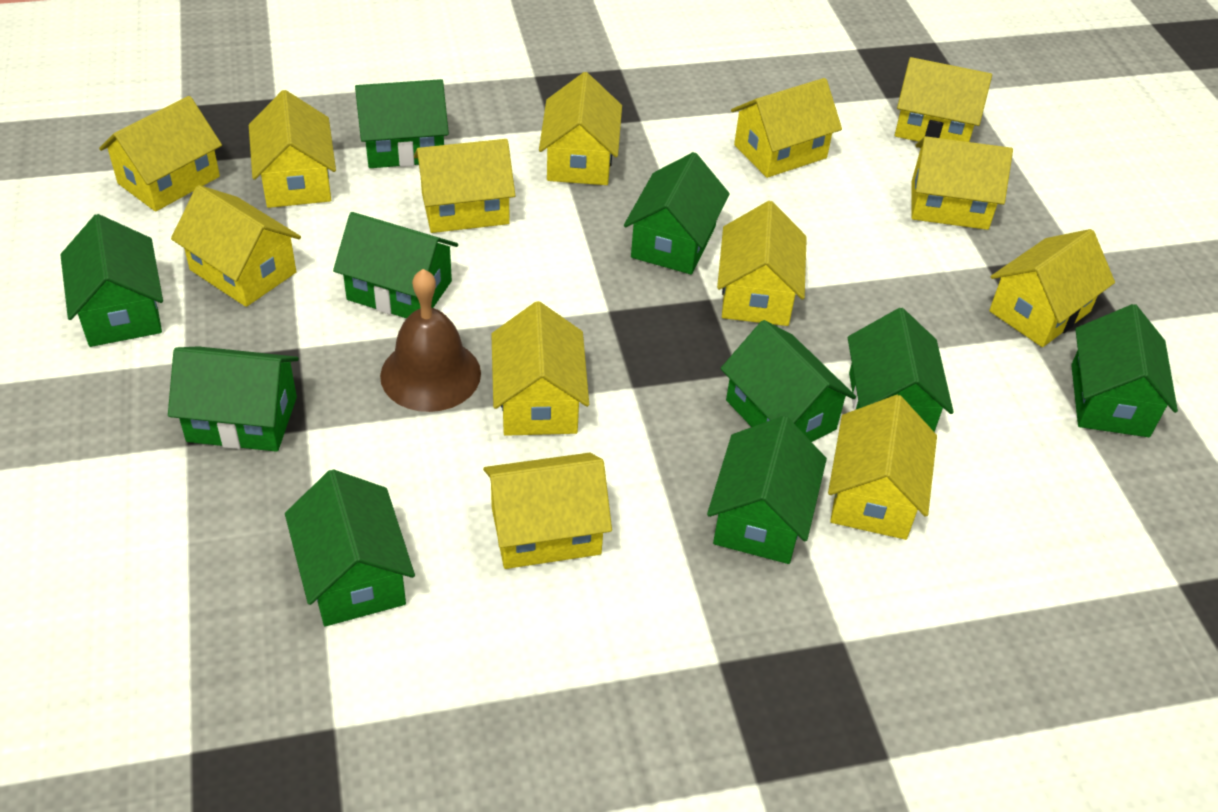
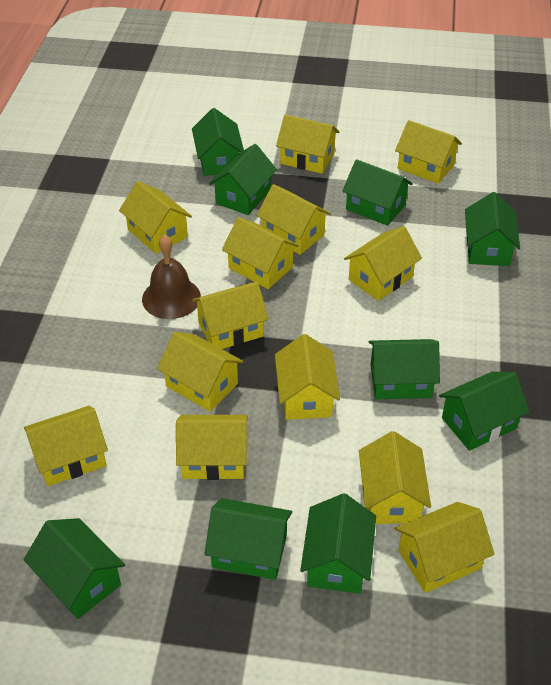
green house: 10 -> 9

